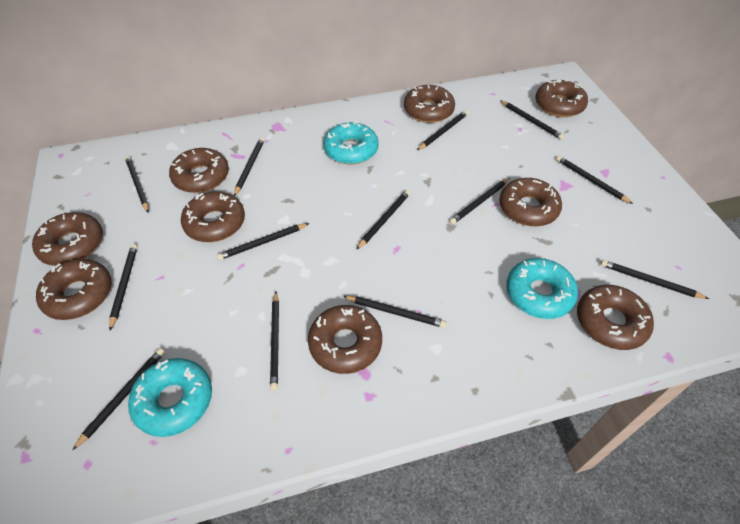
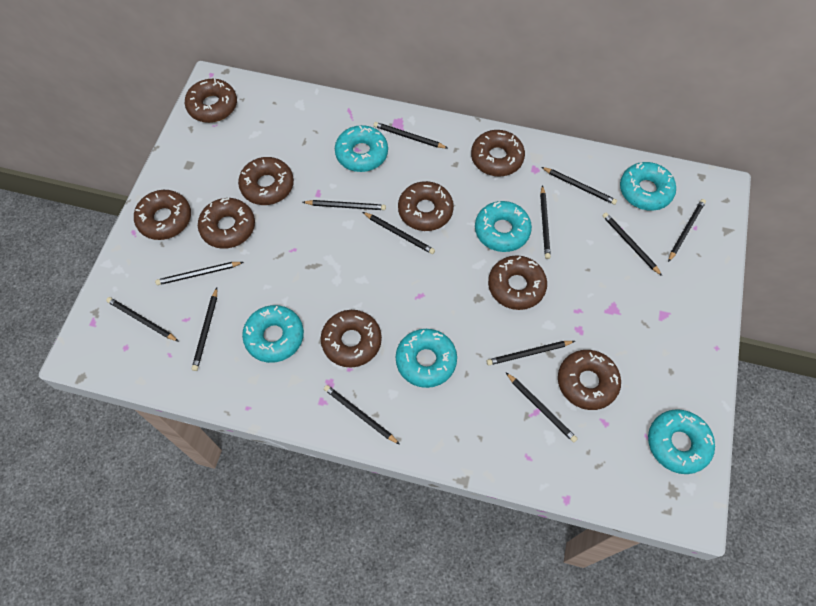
turquoise donut: 3 -> 6

